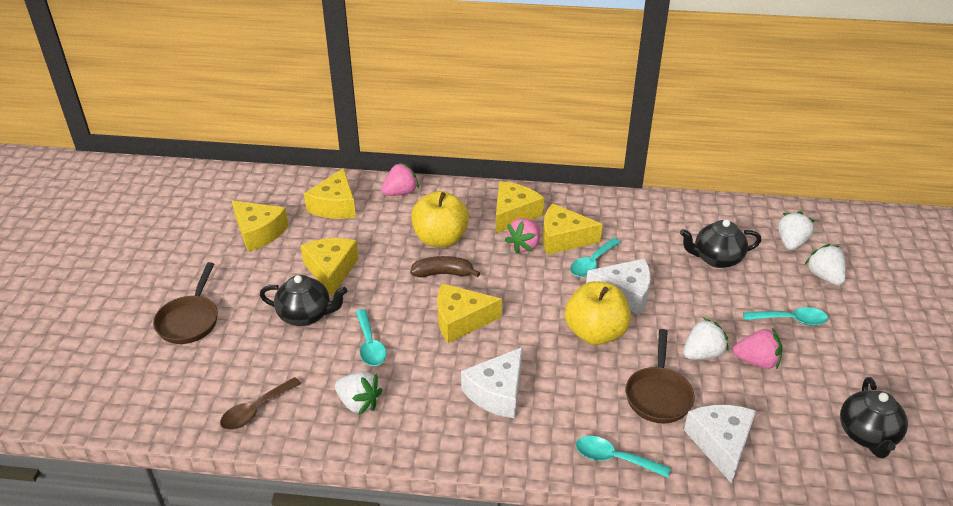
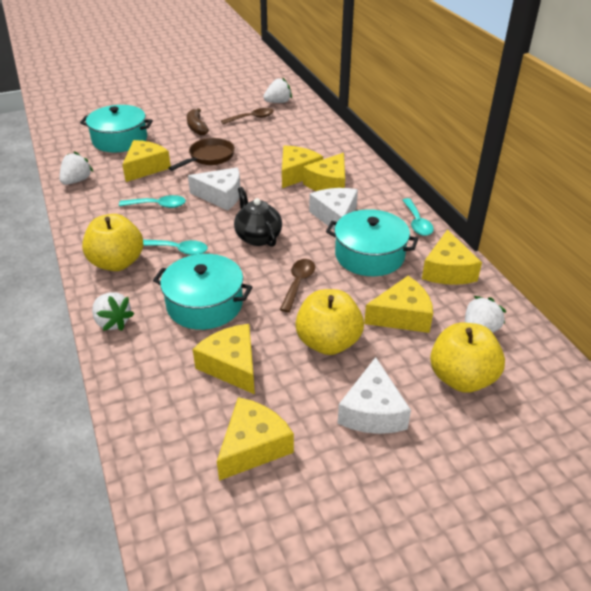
black teapot: 3 -> 1
brown pan: 2 -> 1
brown spoon: 1 -> 2
pink strawberry: 3 -> 0
turquoise pot: 0 -> 3
turquoise spoon: 4 -> 3
yellow apple: 2 -> 3
yellow cheese: 6 -> 7

